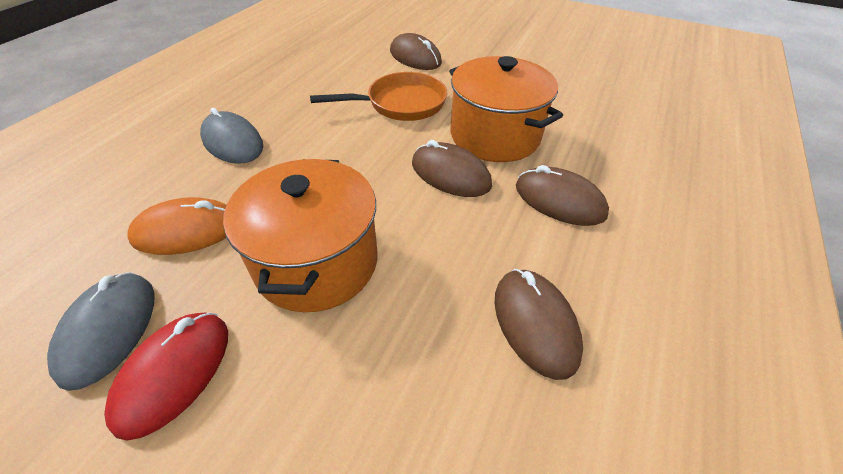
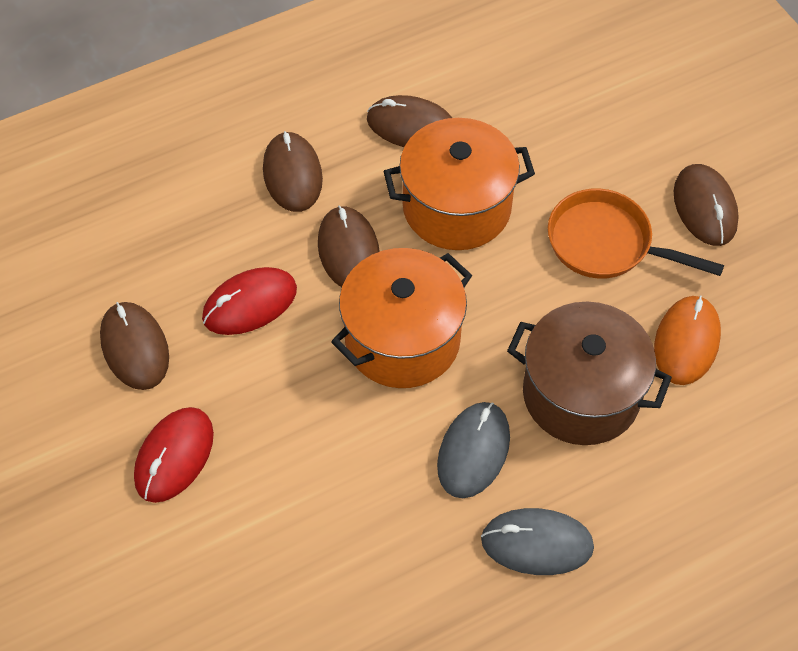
brown mouse: 4 -> 5
brown pot: 0 -> 1
red mouse: 1 -> 2

